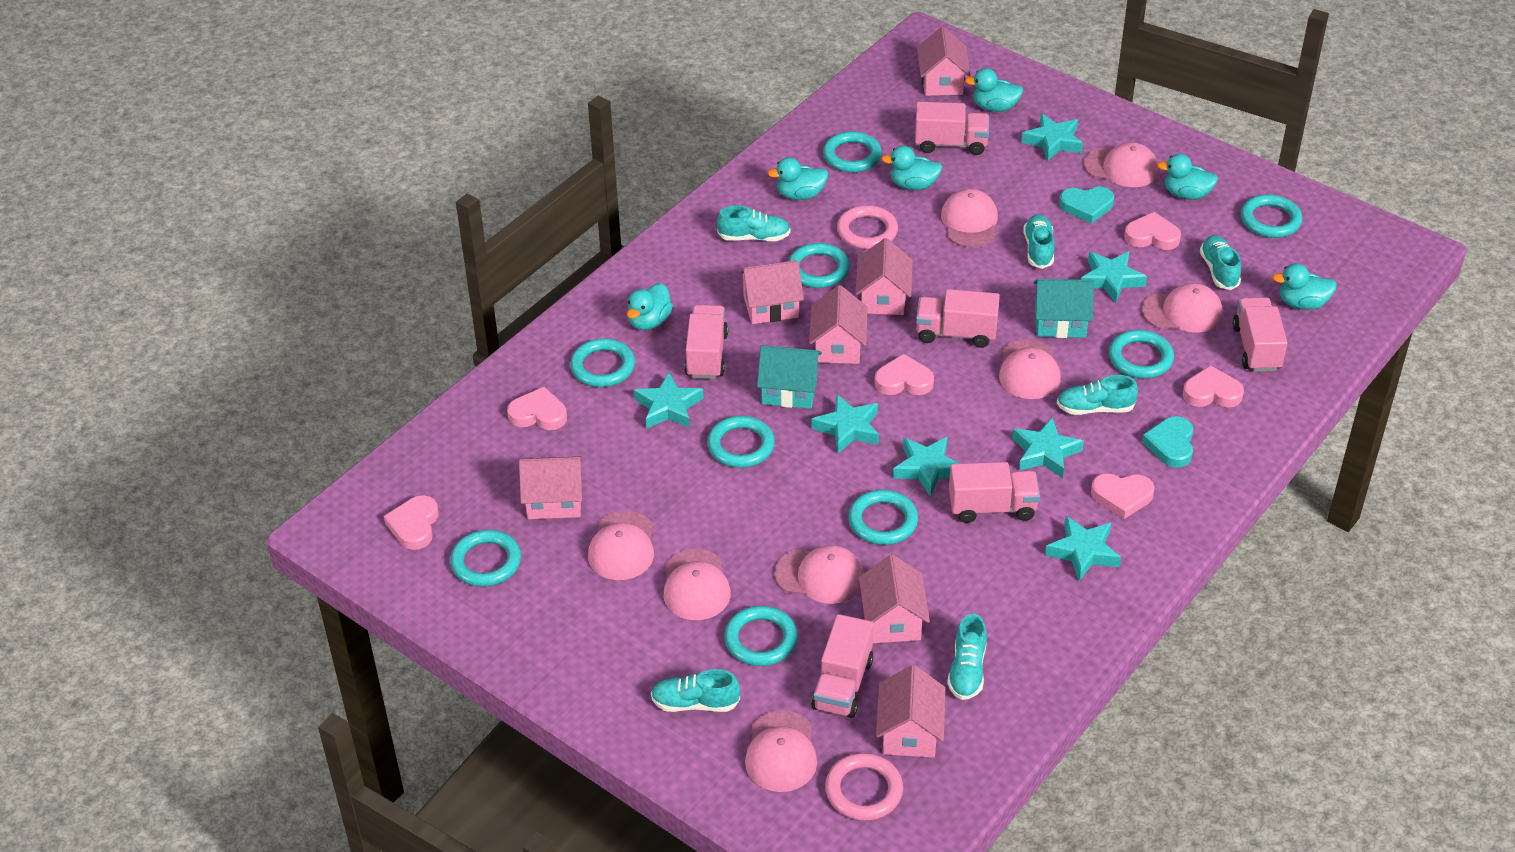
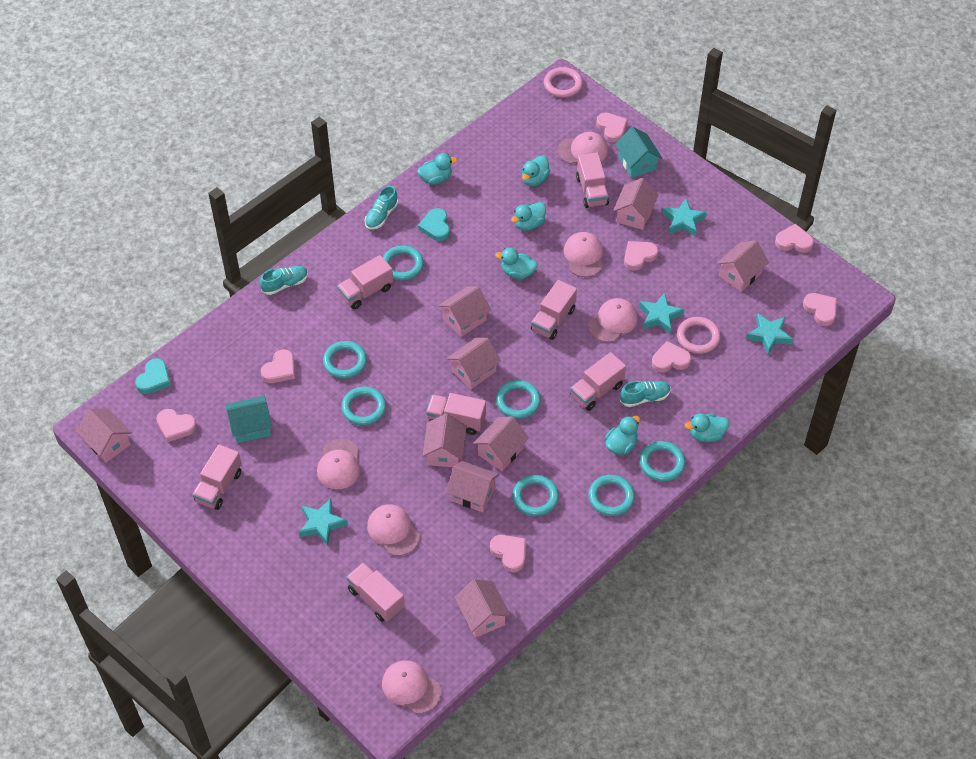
pink cap: 8 -> 6
pink heart: 6 -> 8
pink house: 7 -> 9
pink truck: 6 -> 7
turquoise ring: 9 -> 7
turquoise shoe: 6 -> 3
turquoise star: 7 -> 4

